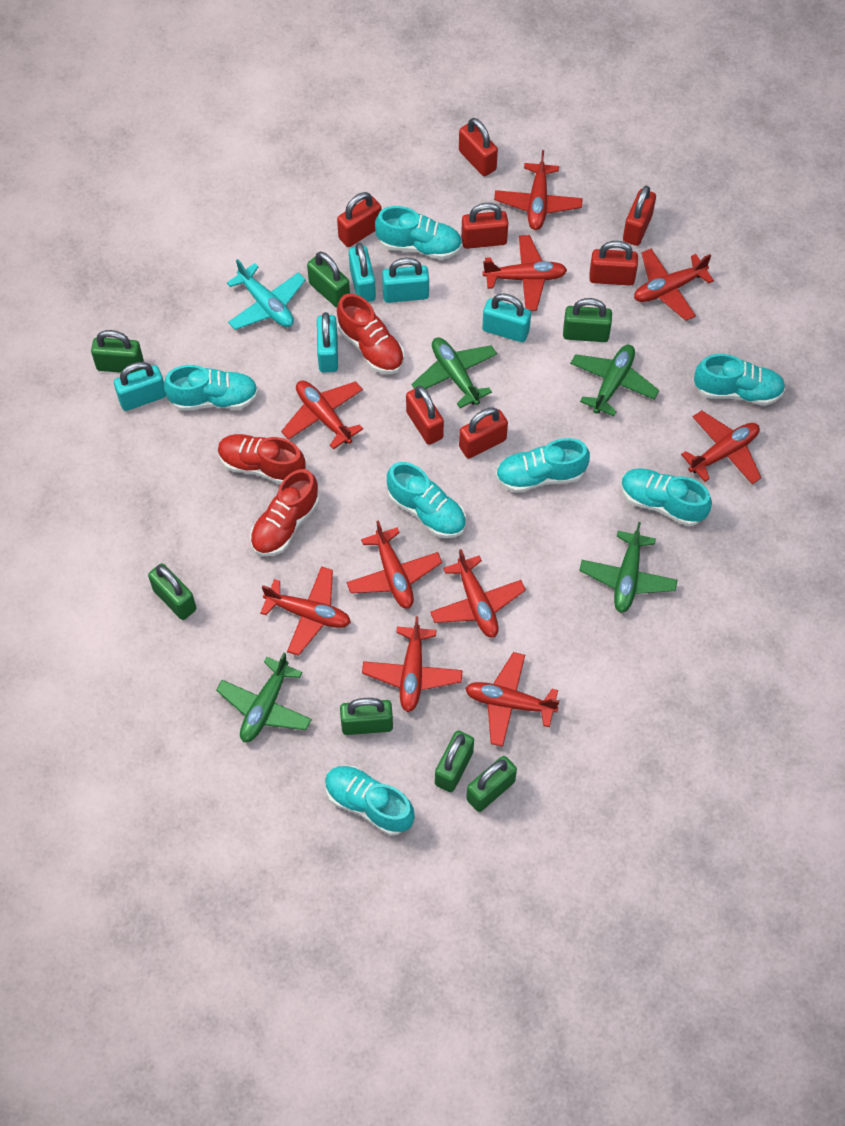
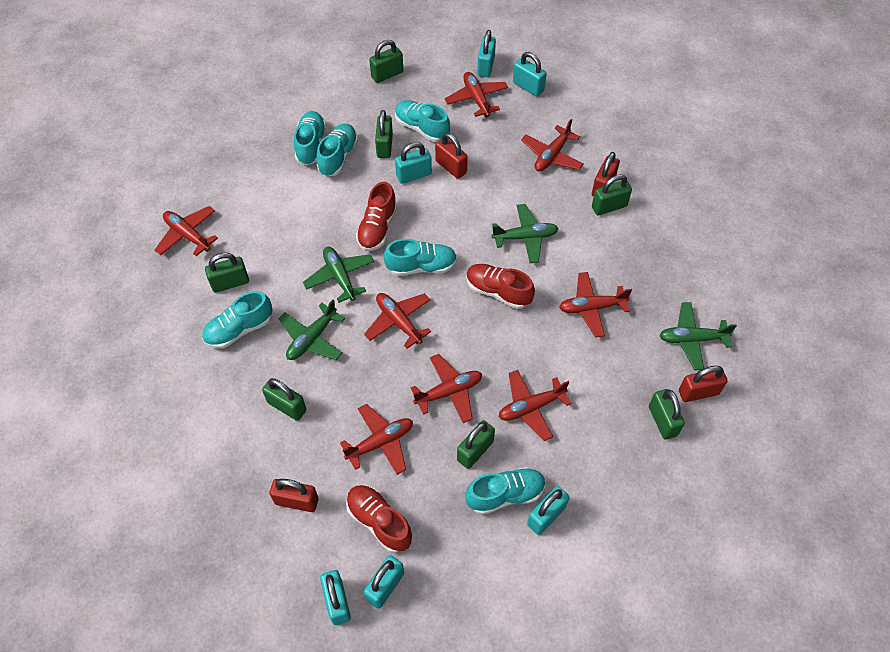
red padlock: 7 -> 4
red plane: 10 -> 8
turquoise padlock: 5 -> 6
turquoise plane: 1 -> 0
turquoise shoe: 7 -> 6

